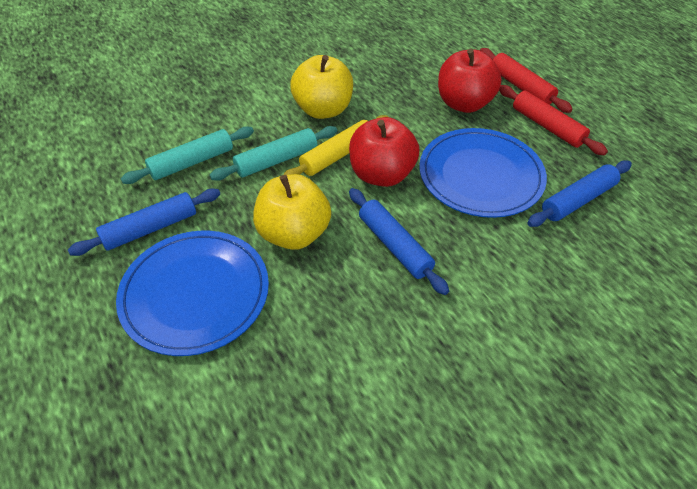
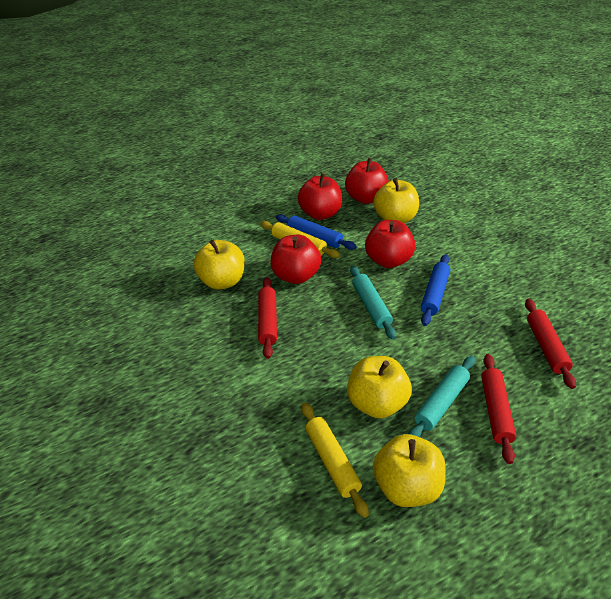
blue plate: 2 -> 0
blue rolling pin: 3 -> 2
red apple: 2 -> 4
red rolling pin: 2 -> 3
yellow apple: 2 -> 4
yellow rolling pin: 1 -> 2

